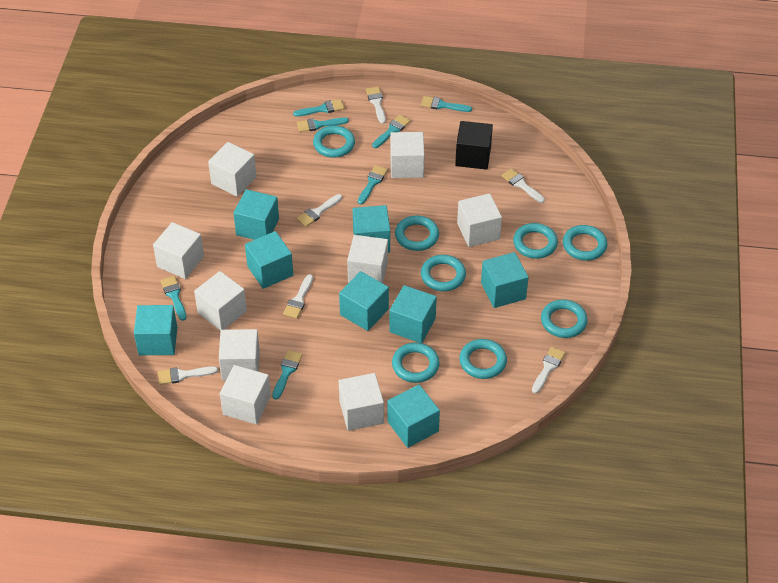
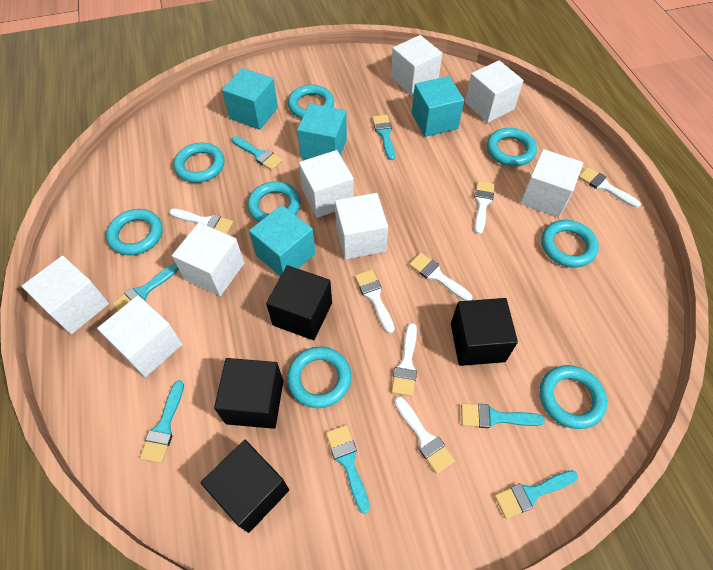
black cube: 1 -> 4
turquoise cube: 8 -> 4
white brush: 6 -> 7
white cube: 9 -> 8

